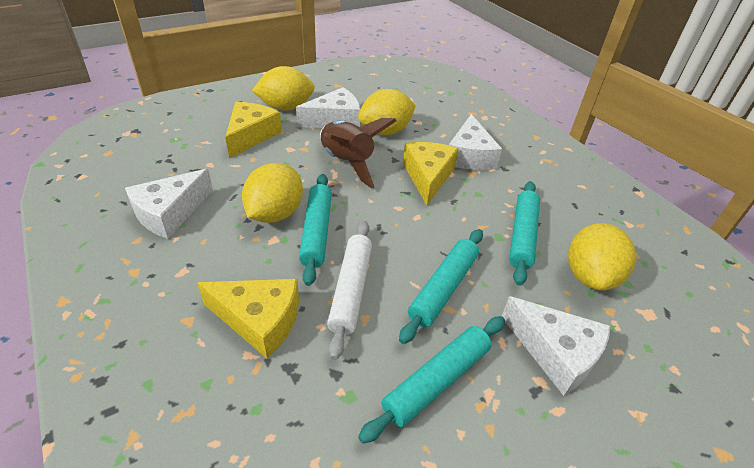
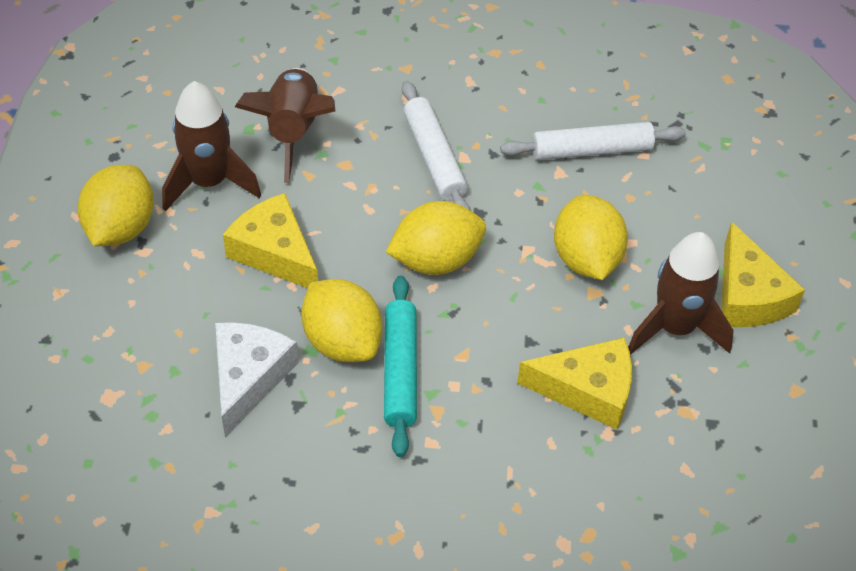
brown rocket: 1 -> 3
turquoise rolling pin: 4 -> 1
white cheese: 4 -> 1
white rolling pin: 1 -> 2

